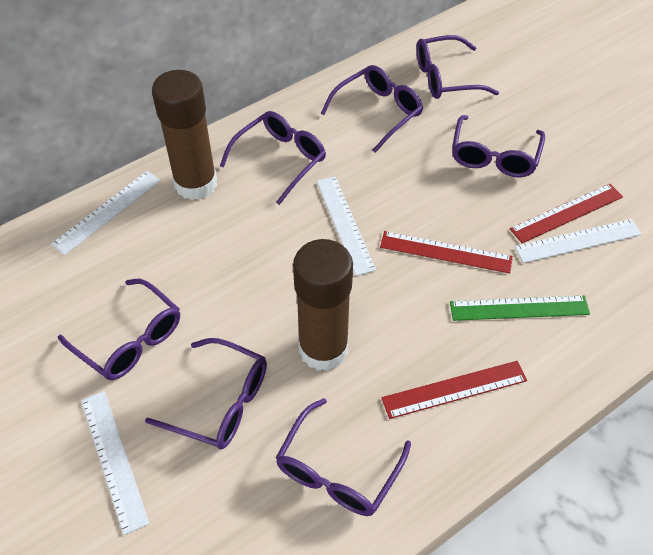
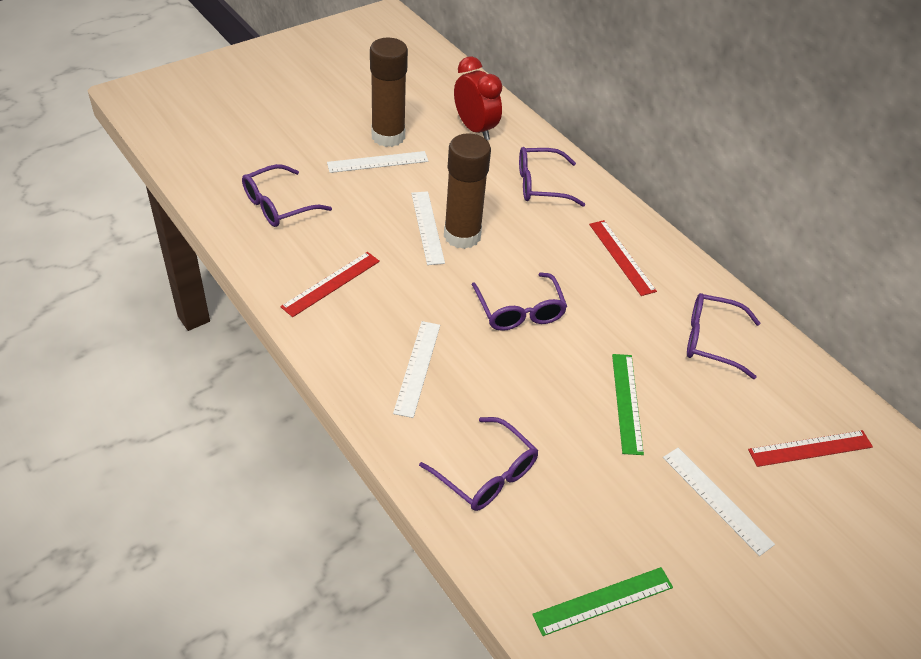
green ruler: 1 -> 2
purple glasses: 7 -> 5
red clock: 0 -> 1

